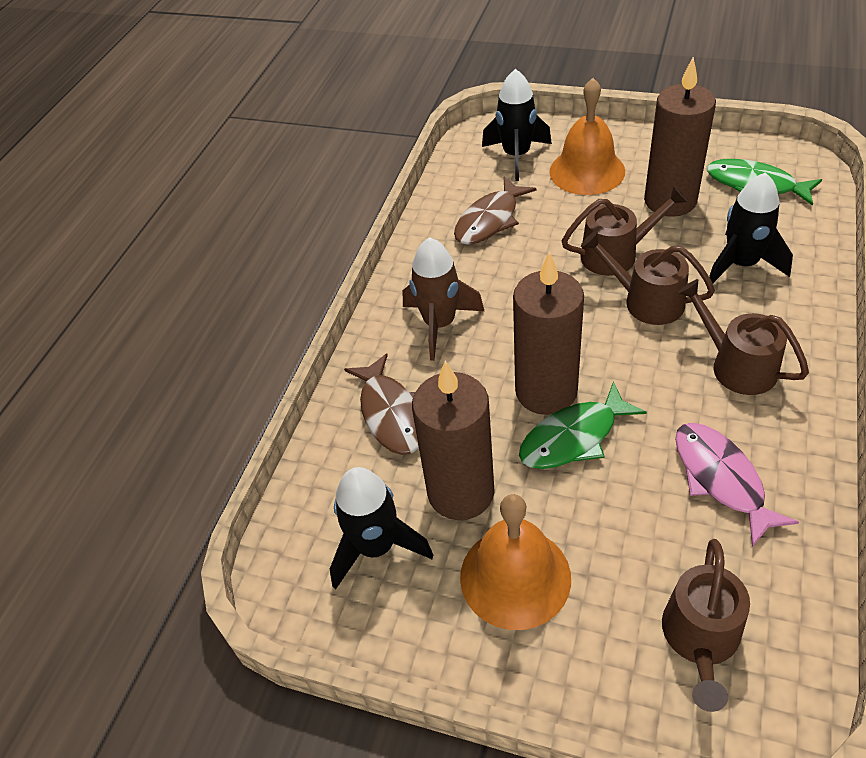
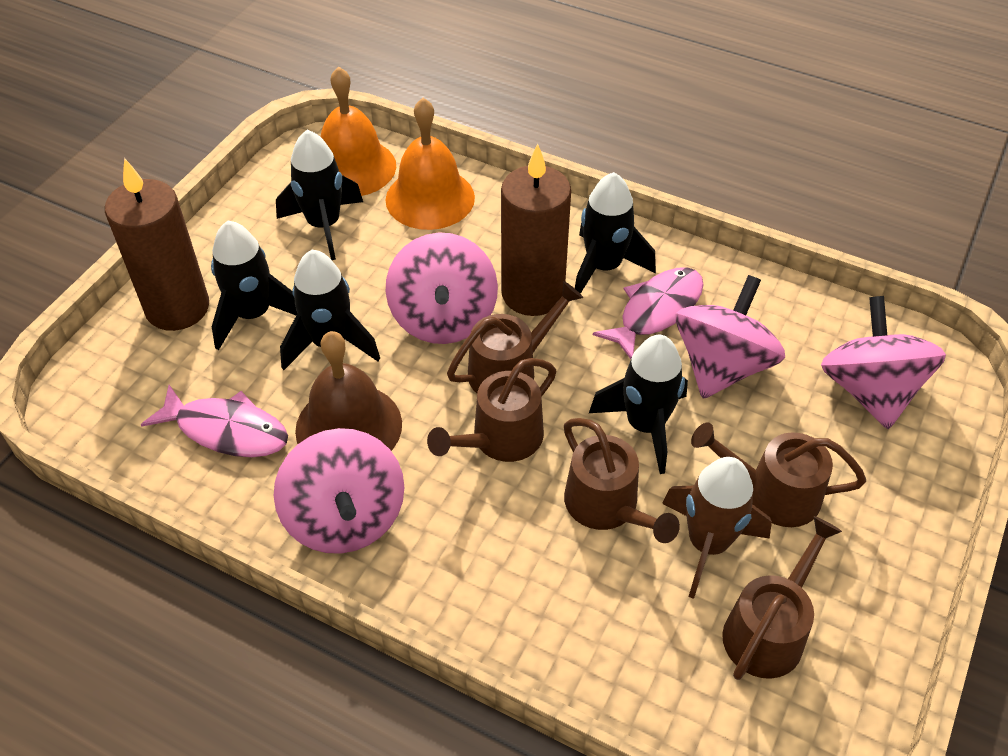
black rocket: 3 -> 5
brown bell: 0 -> 1
brown candle: 3 -> 2
brown fish: 2 -> 0
brown watering can: 4 -> 5
green fish: 2 -> 0
pink fish: 1 -> 2
pink spinning top: 0 -> 4

